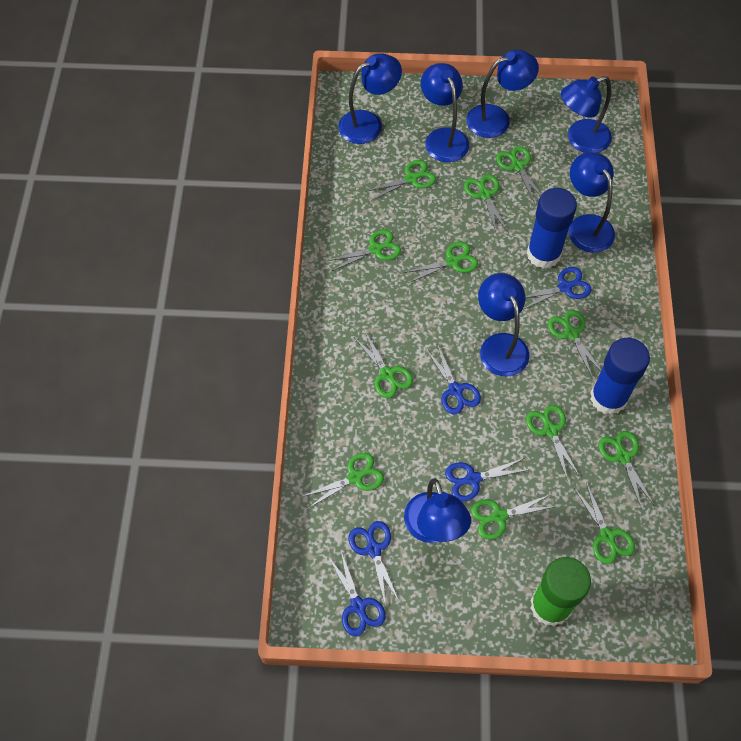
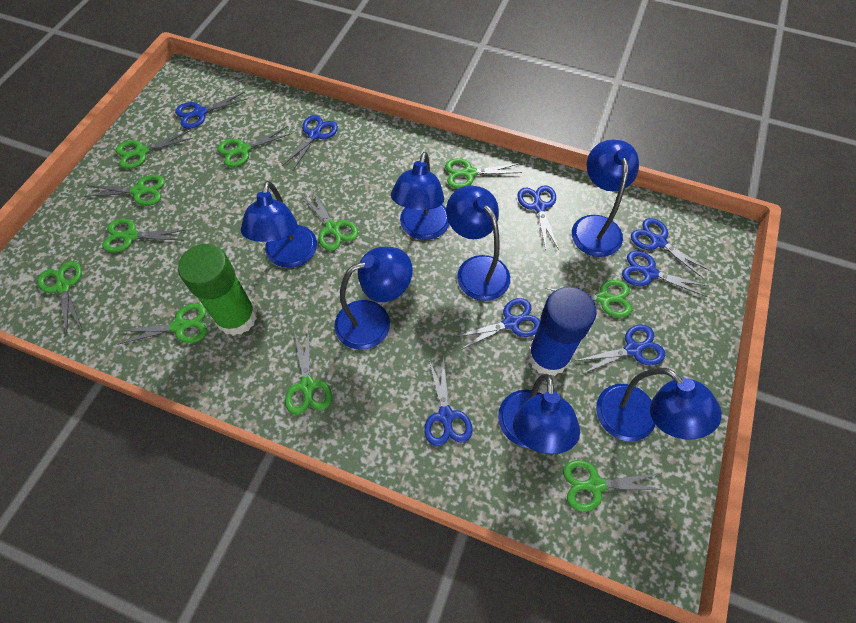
blue glue stick: 2 -> 1
blue scissors: 5 -> 8
green scissors: 12 -> 11

